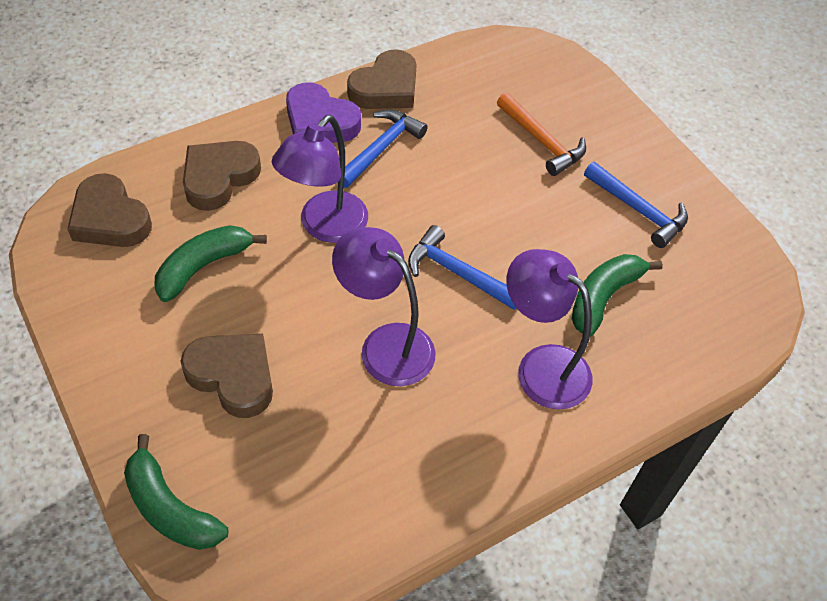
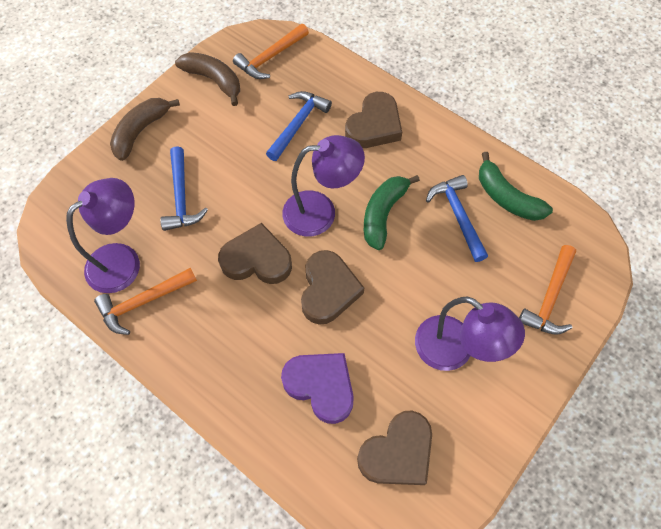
brown banana: 0 -> 2
green banana: 3 -> 2
orange hammer: 1 -> 3

